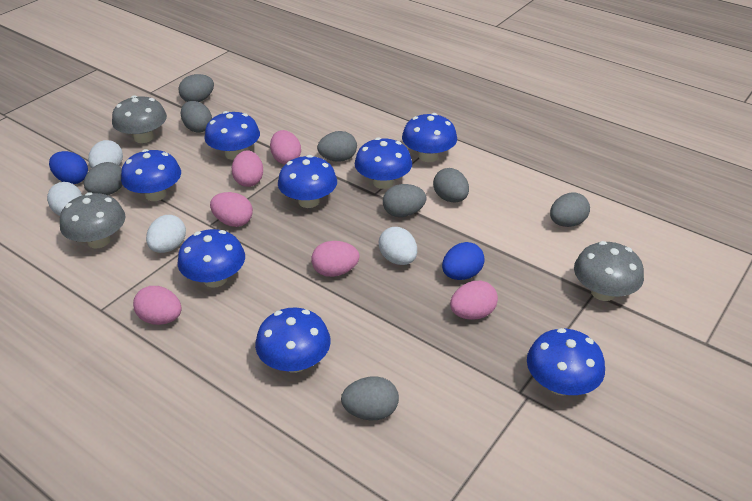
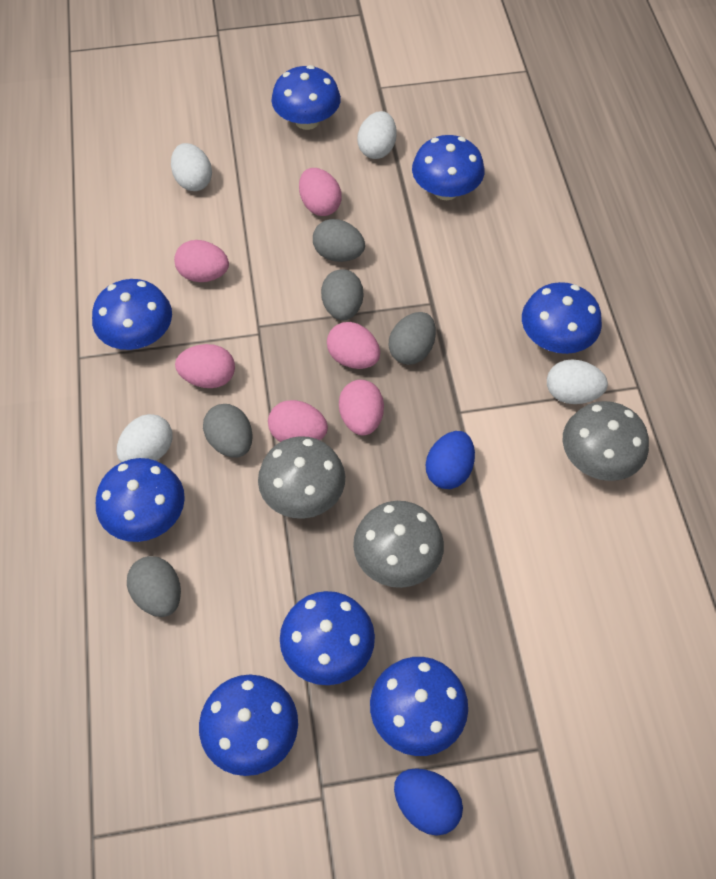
grey egg: 8 -> 5

